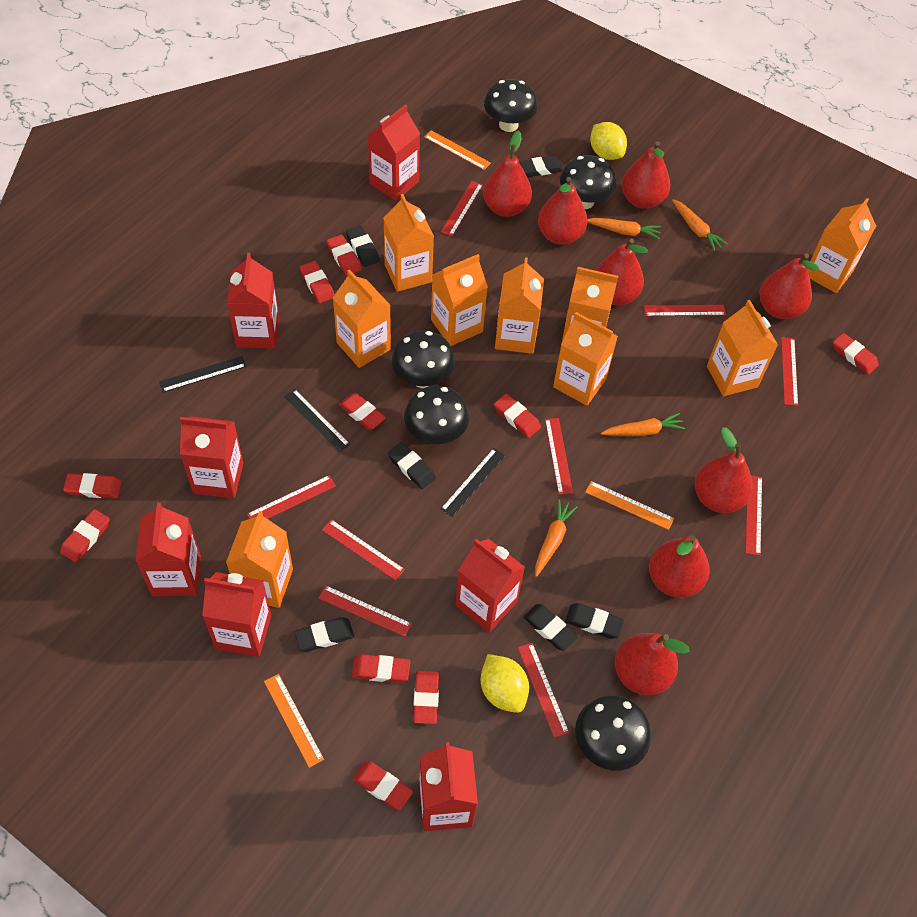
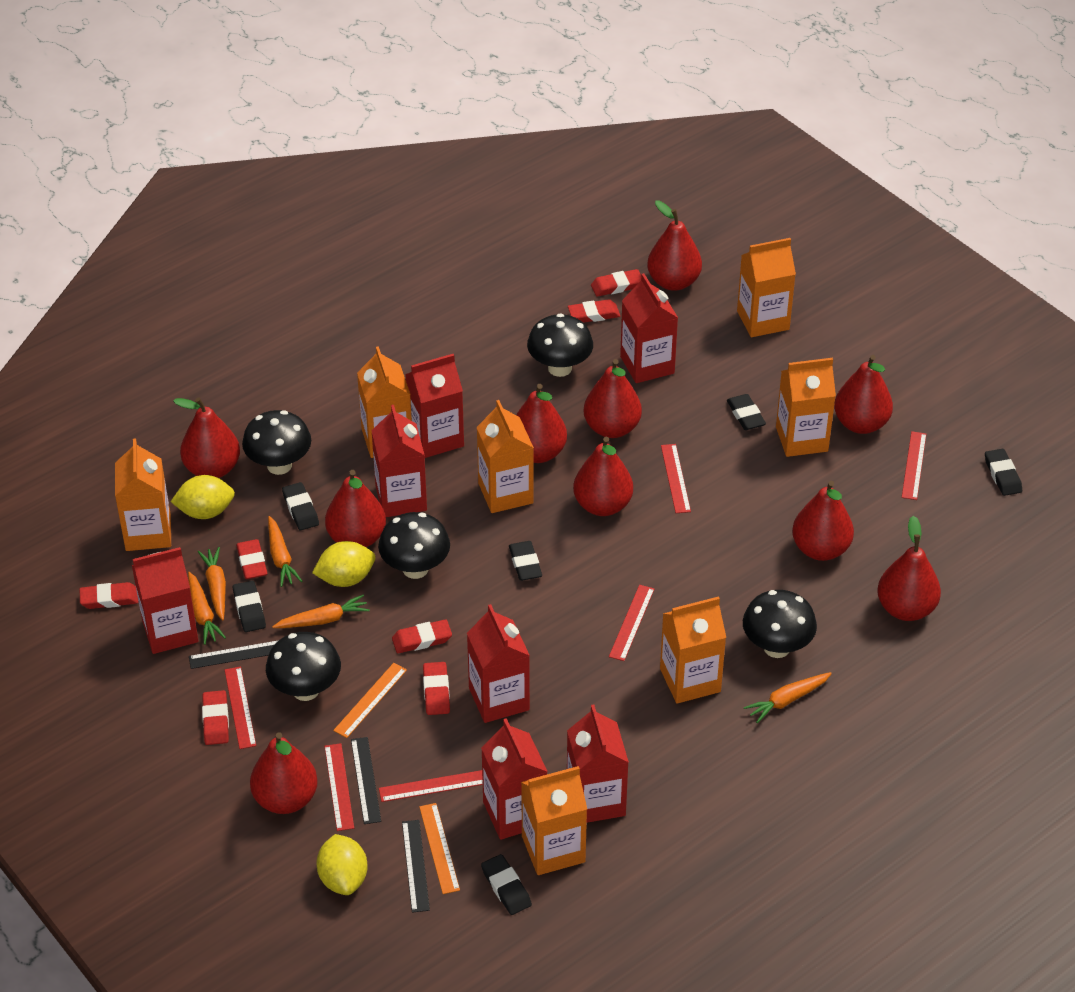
orange carrot: 4 -> 5
orange carton: 9 -> 7
orange ruler: 3 -> 2
red eraser: 10 -> 7
red pear: 8 -> 10
red ruler: 9 -> 6
yellow lemon: 2 -> 3

